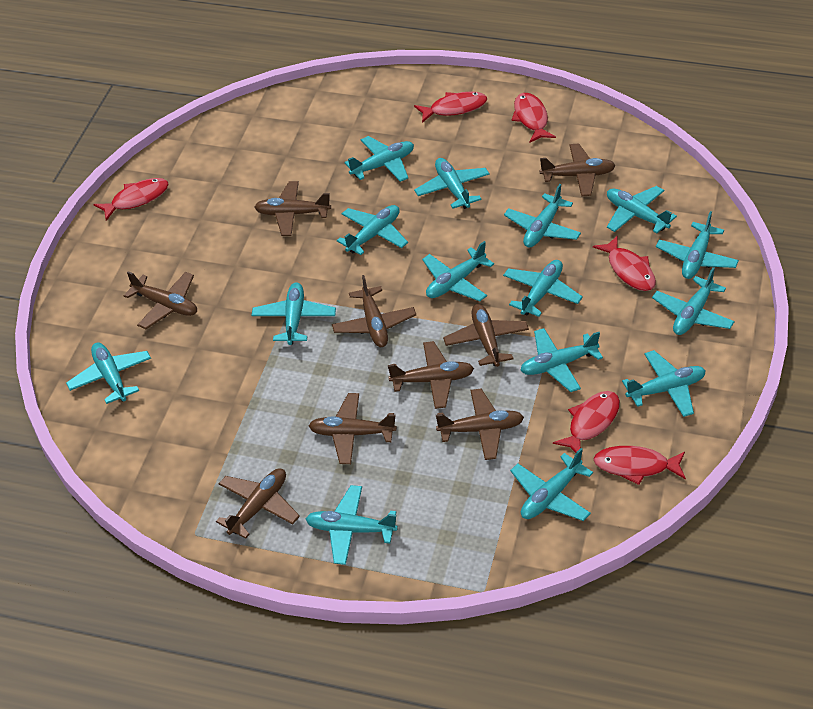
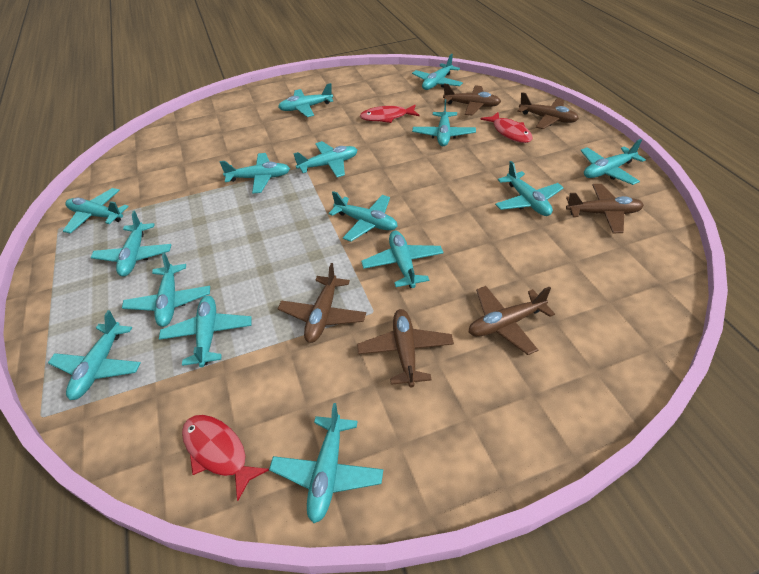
brown plane: 9 -> 6
red fish: 6 -> 3

